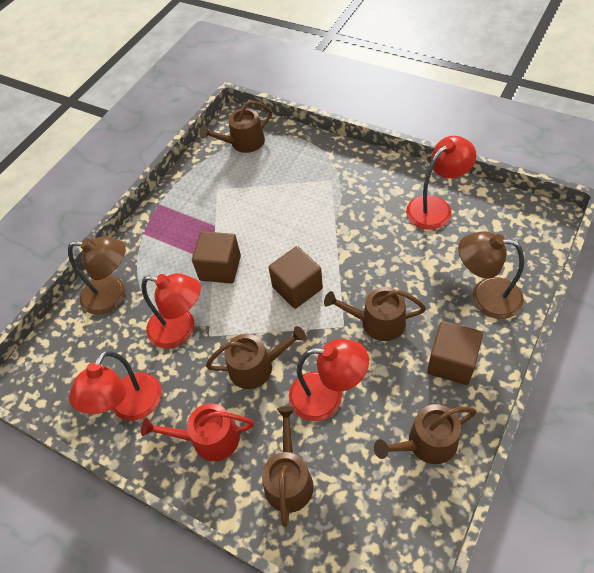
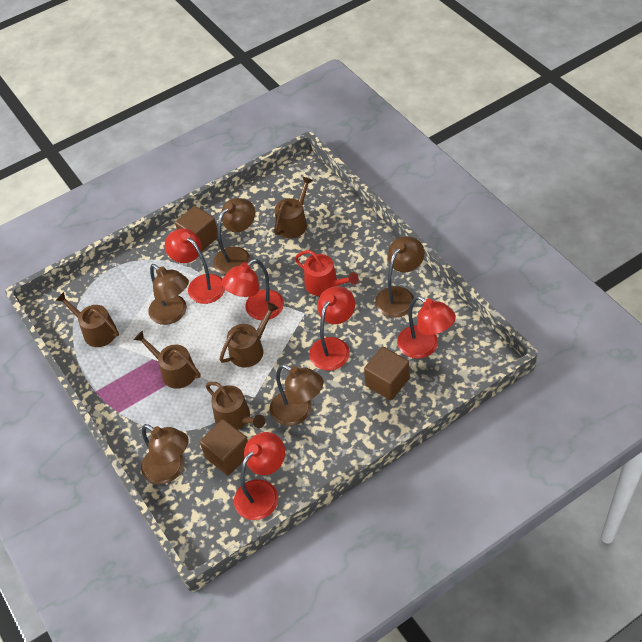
brown lamp: 2 -> 5
red lamp: 4 -> 5

